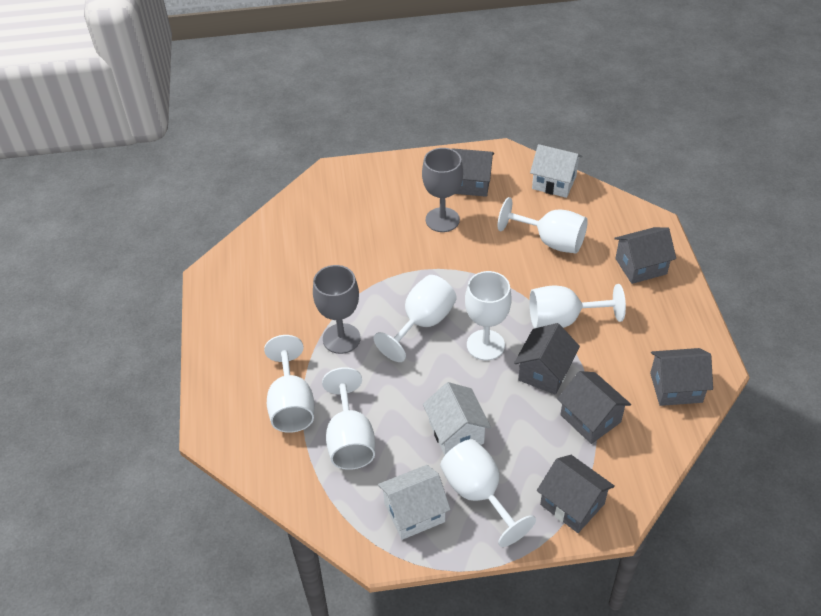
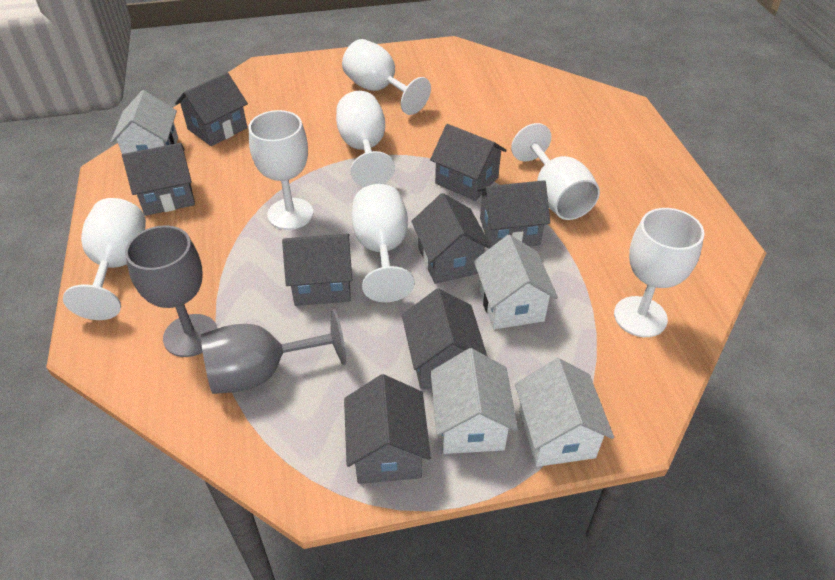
grey house: 6 -> 8
white house: 3 -> 4

